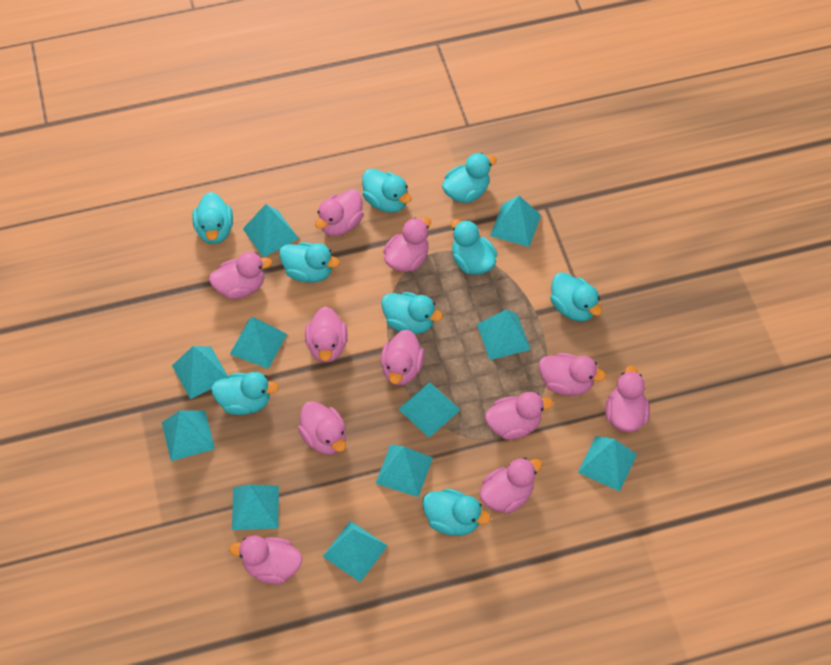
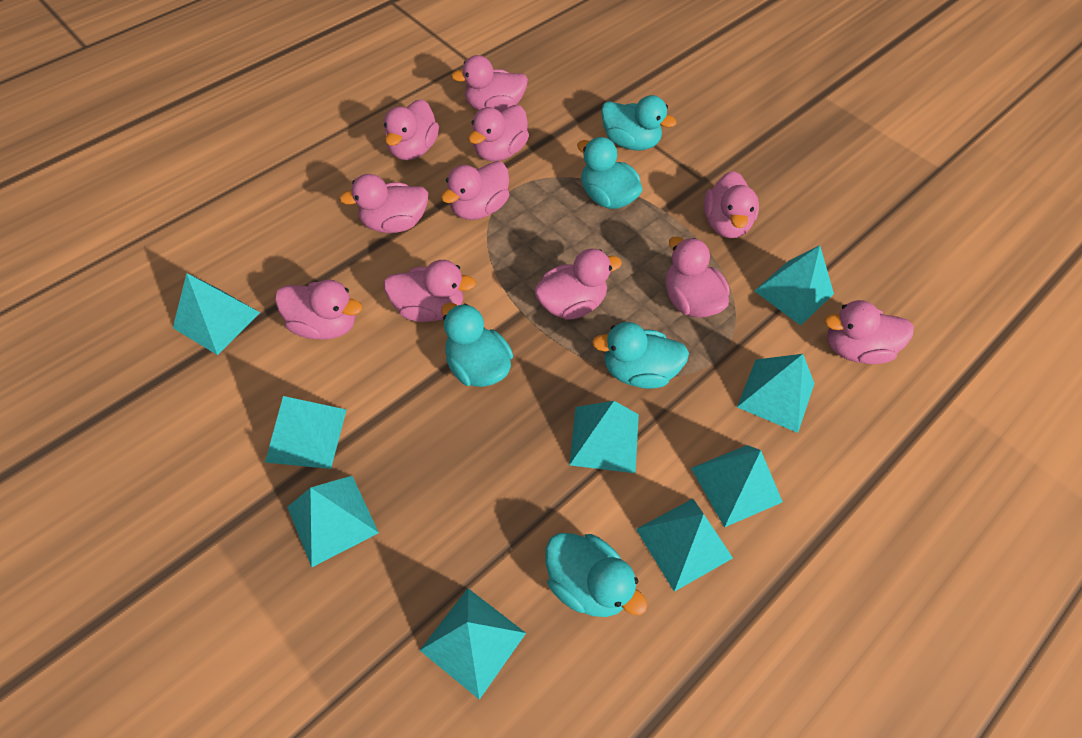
turquoise duck: 9 -> 5
turquoise pyramid: 11 -> 9

